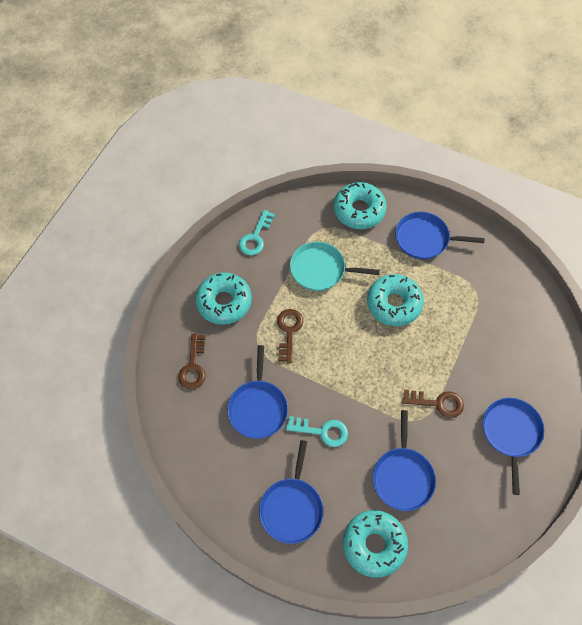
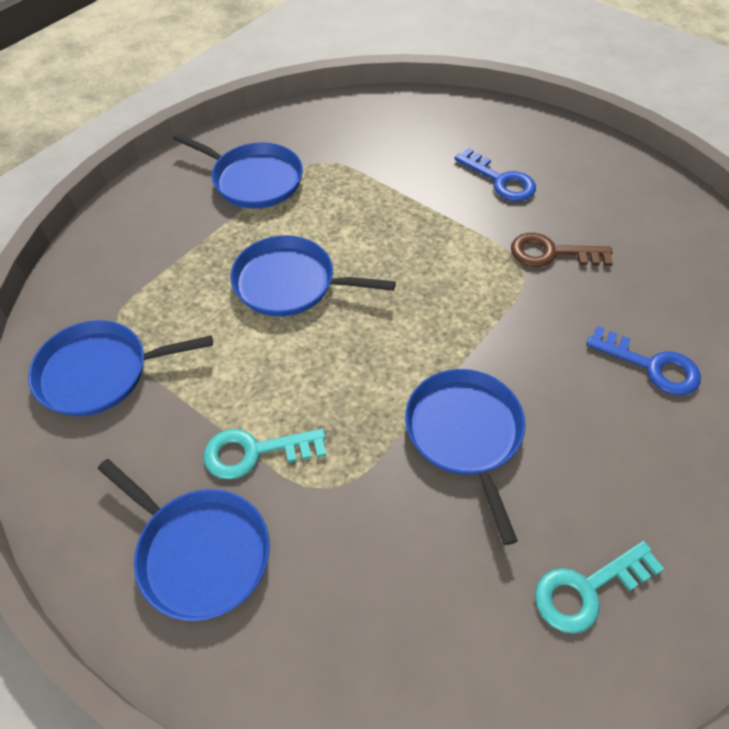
blue key: 0 -> 2
brown key: 3 -> 1
turquoise donut: 4 -> 0
turquoise pan: 1 -> 0

